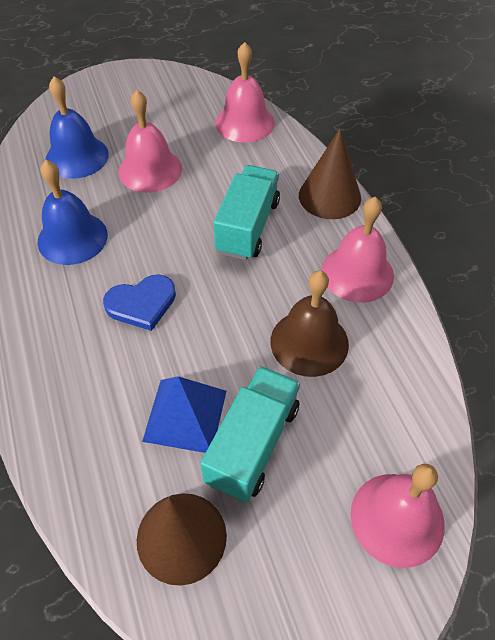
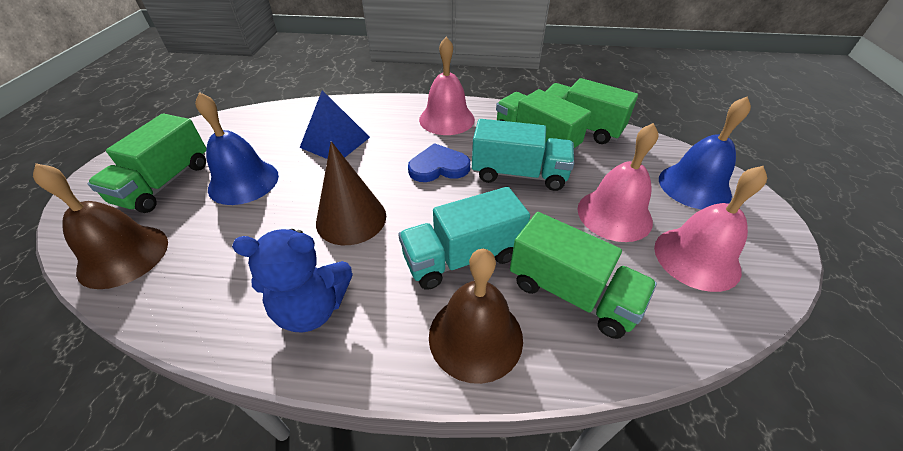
blue teddy bear: 0 -> 1
brown bell: 1 -> 2
brown cone: 2 -> 1
green truck: 0 -> 4
pink bell: 4 -> 3

